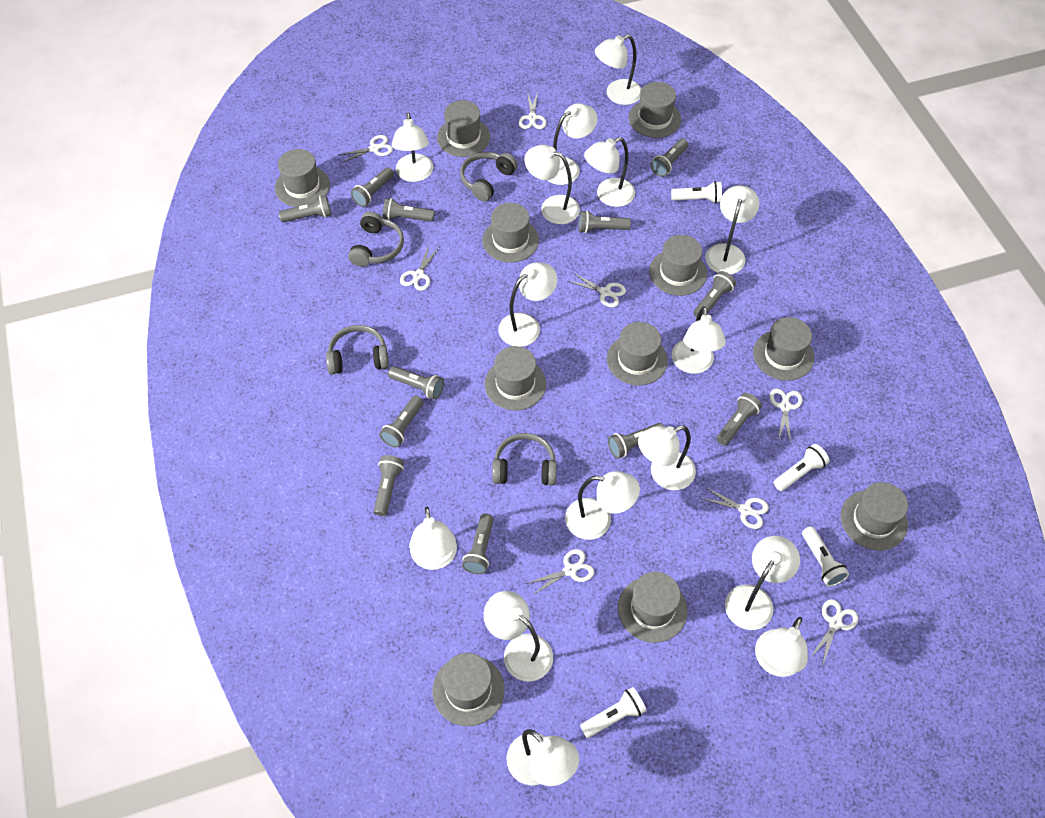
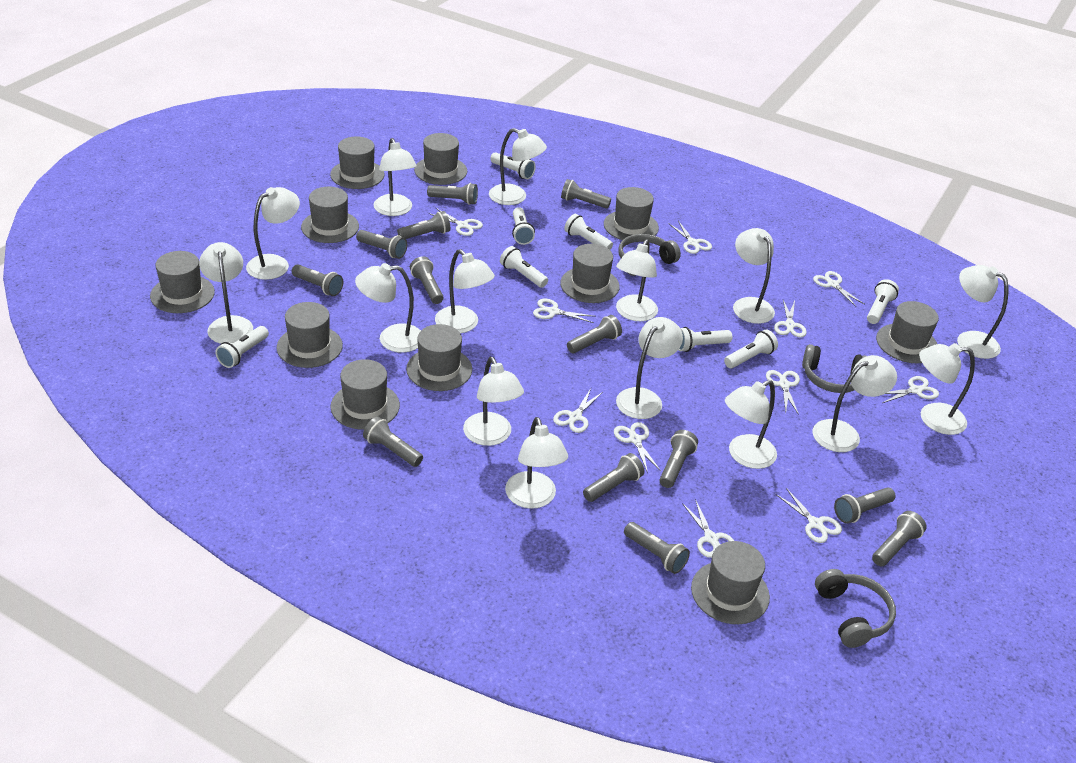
grey flashlight: 12 -> 13
grey headphones: 4 -> 3
white flashlight: 4 -> 8
white scissors: 8 -> 11

